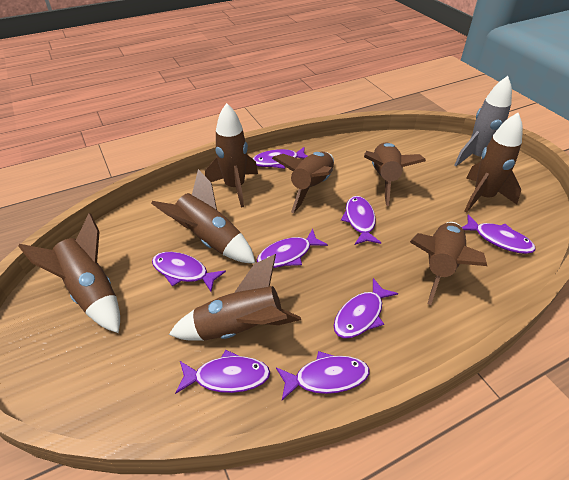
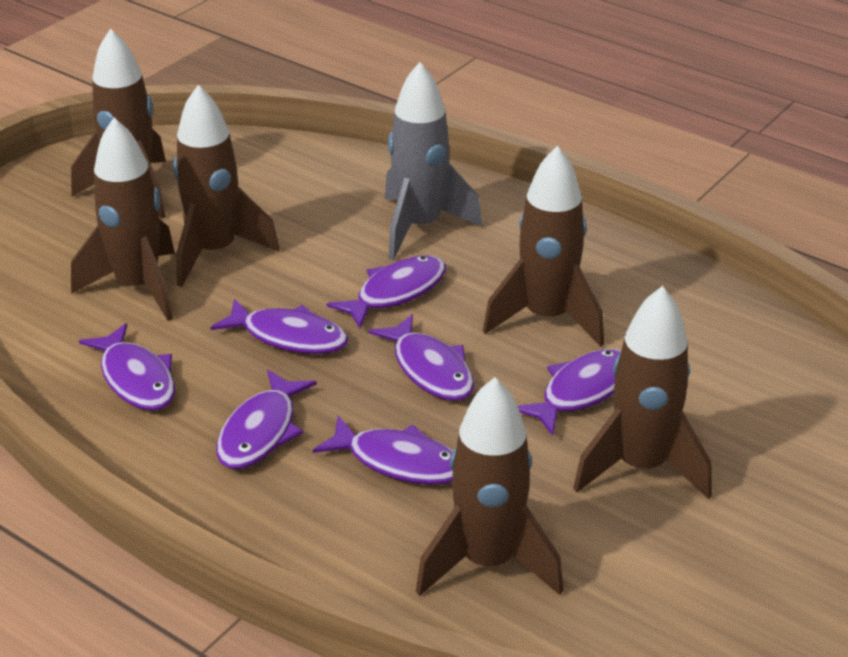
brown rocket: 8 -> 6
purple fish: 8 -> 7

